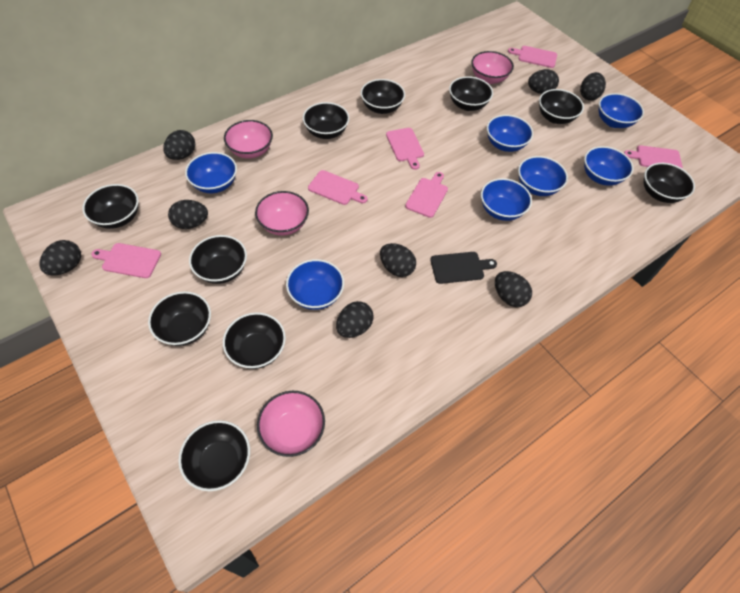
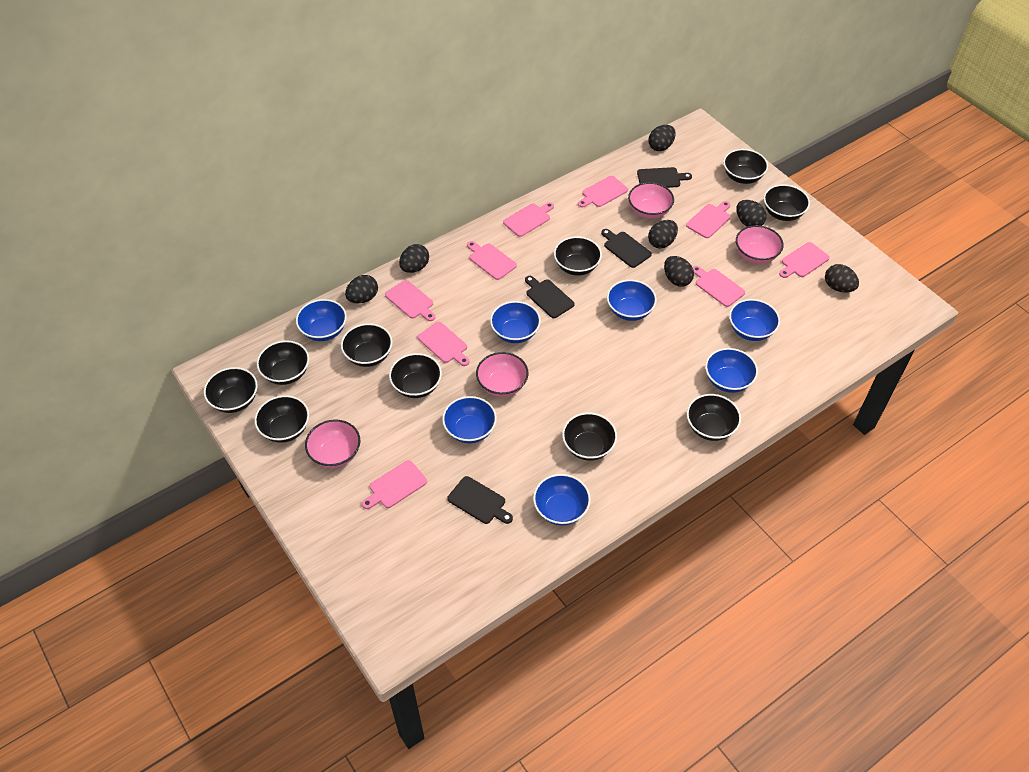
black cutting board: 1 -> 4
black egg: 8 -> 7
pink cutting board: 6 -> 9

